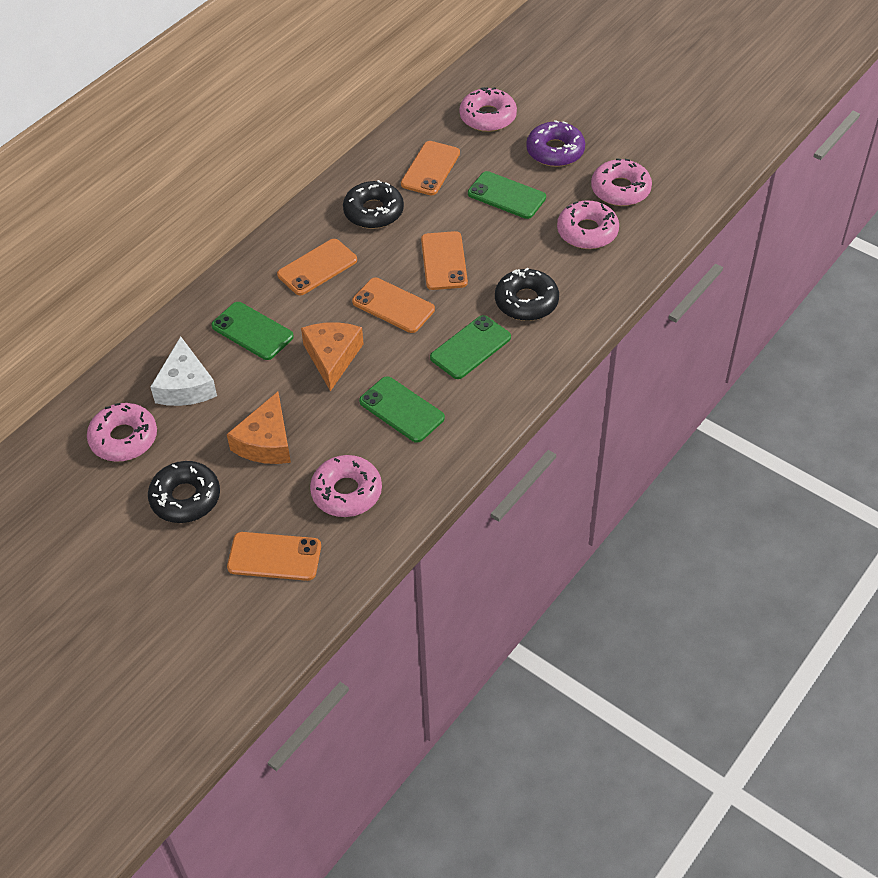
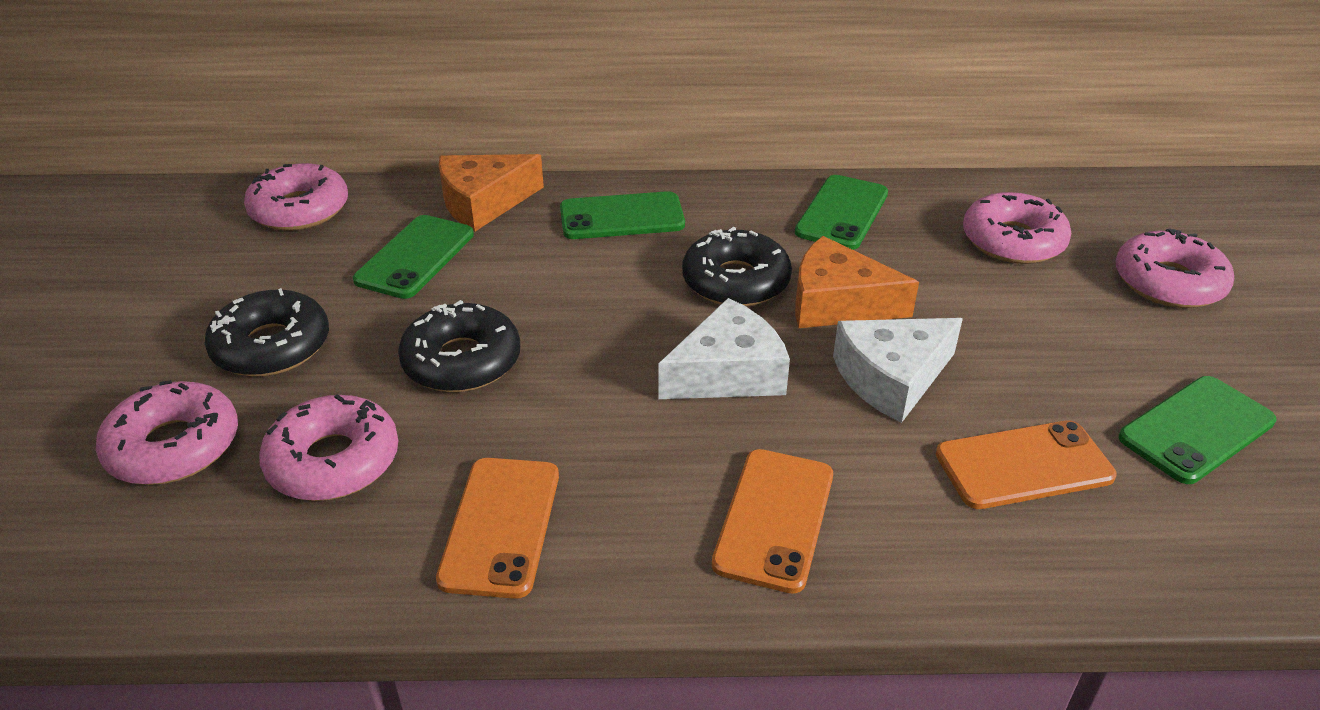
orange phone: 5 -> 3
purple donut: 1 -> 0
white cheese: 1 -> 2

